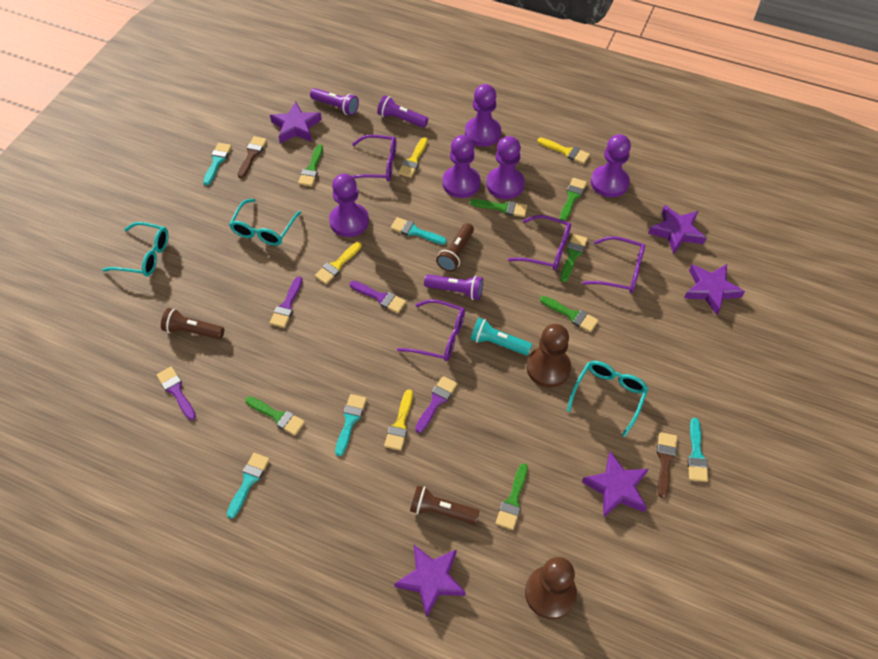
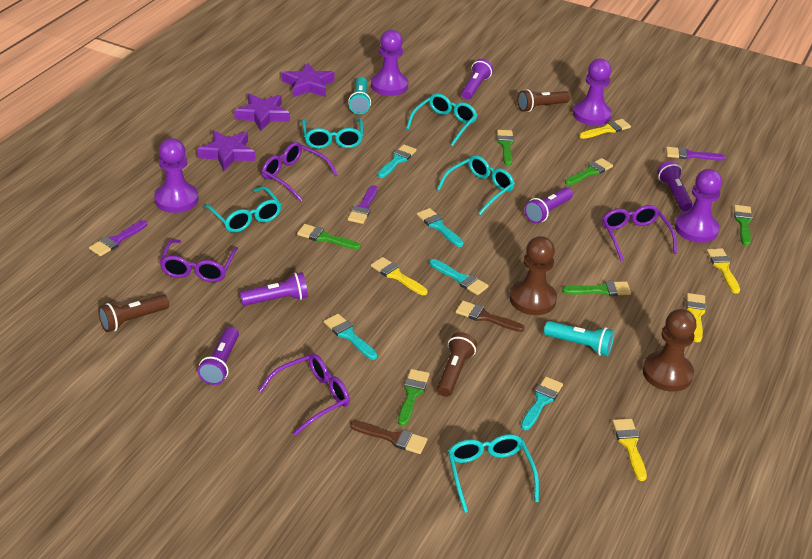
green brush: 7 -> 6
purple brush: 4 -> 3
purple flashlight: 3 -> 5
purple pawn: 5 -> 4
purple star: 5 -> 3
turquoise flashlight: 1 -> 2
turquoise glasses: 3 -> 5
yellow brush: 4 -> 5

